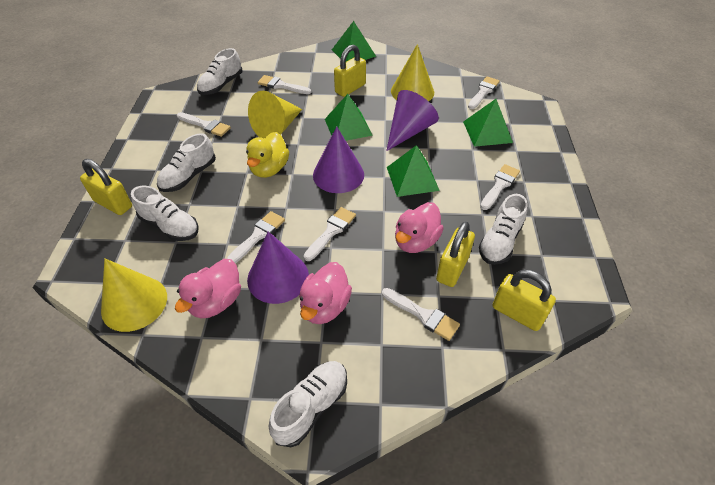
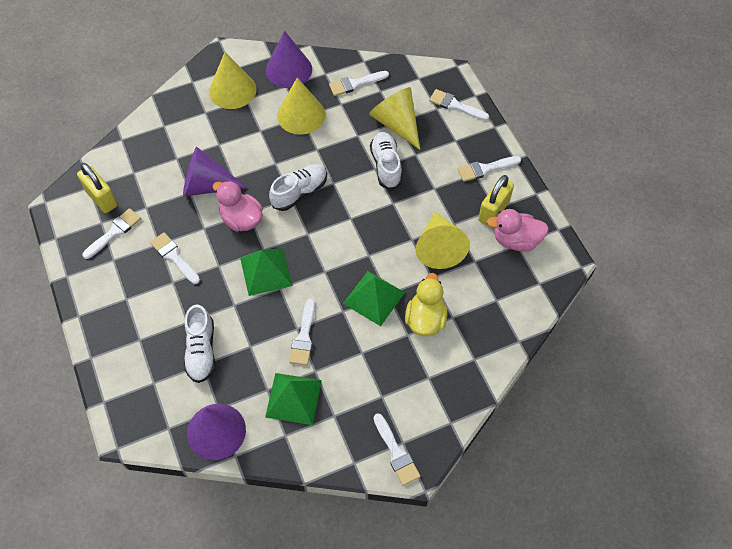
green pyramid: 4 -> 3
pink duck: 3 -> 2
white shoe: 5 -> 3
yellow cone: 3 -> 4
yellow padlock: 4 -> 2

